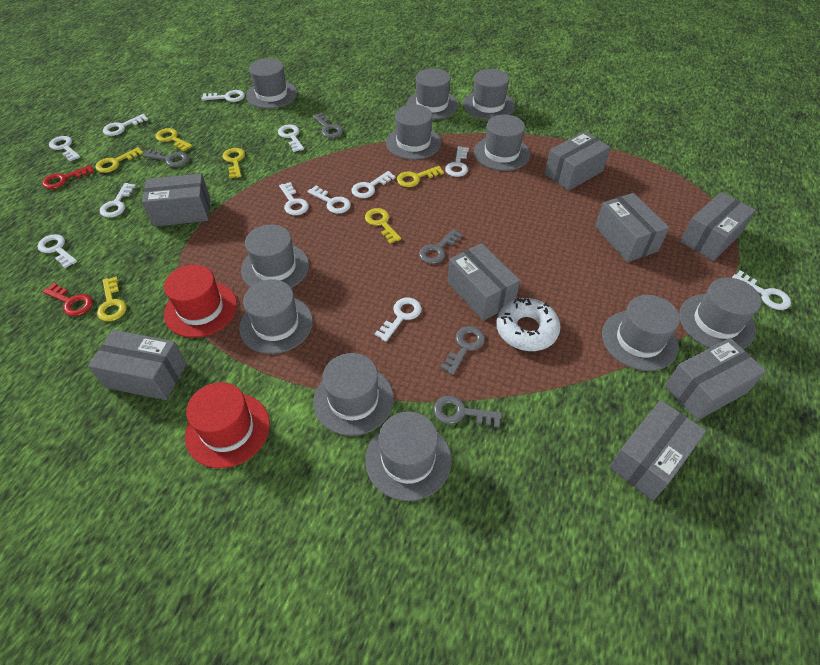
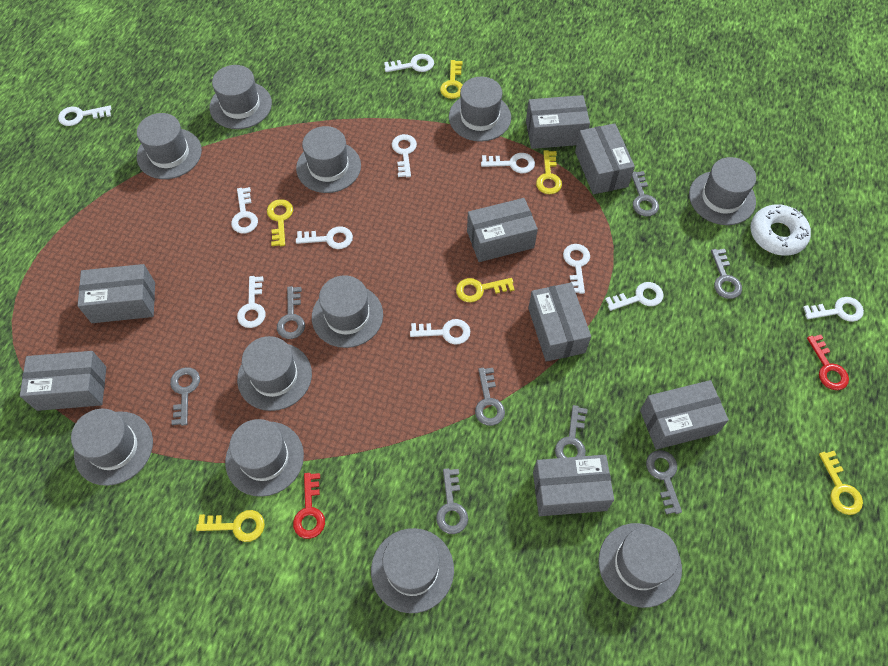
grey key: 5 -> 8
red hat: 2 -> 0
white key: 12 -> 11

